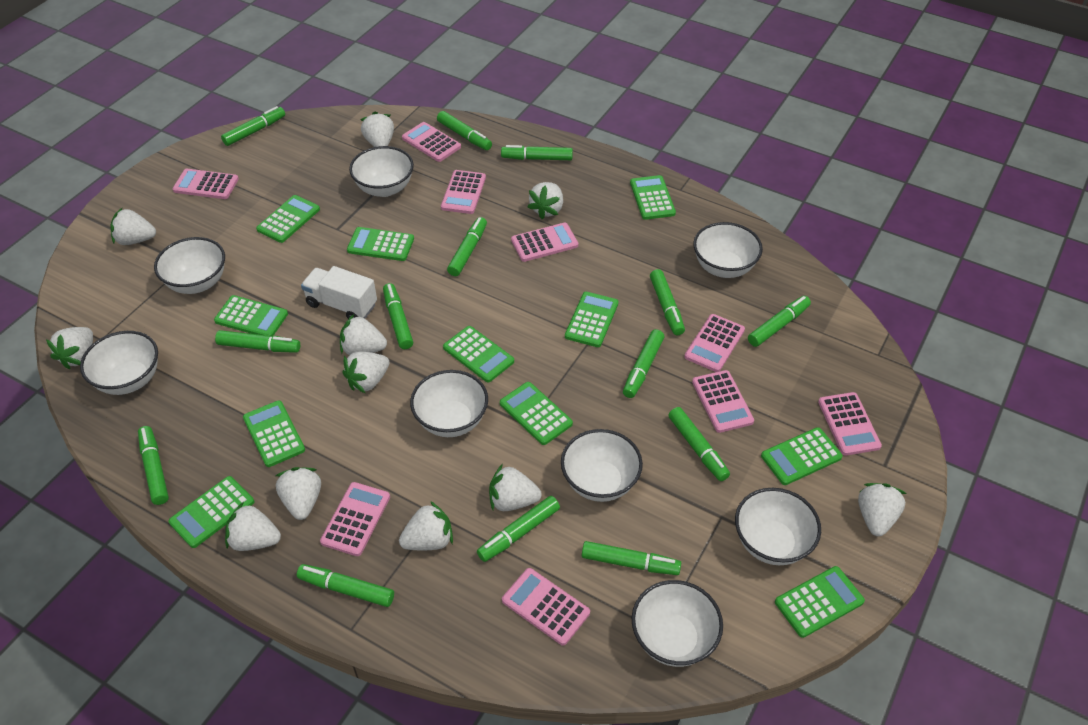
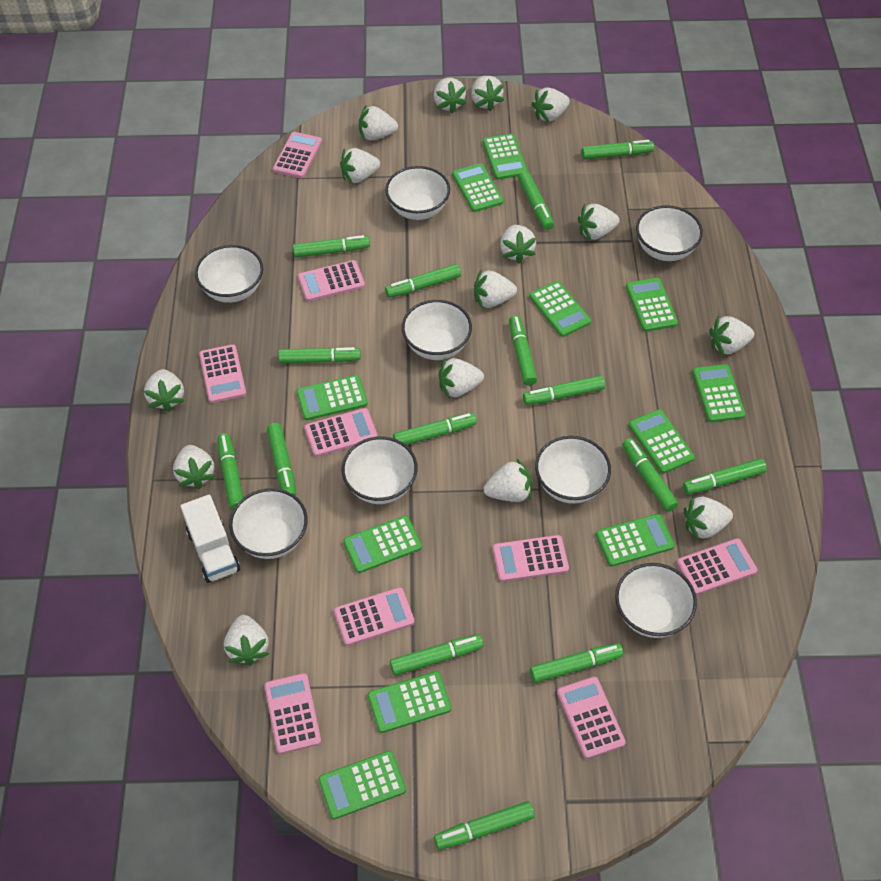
green marker: 14 -> 15
white strawberry: 11 -> 15

